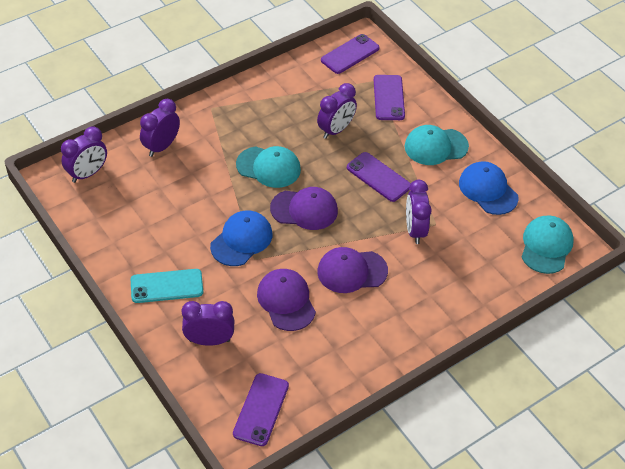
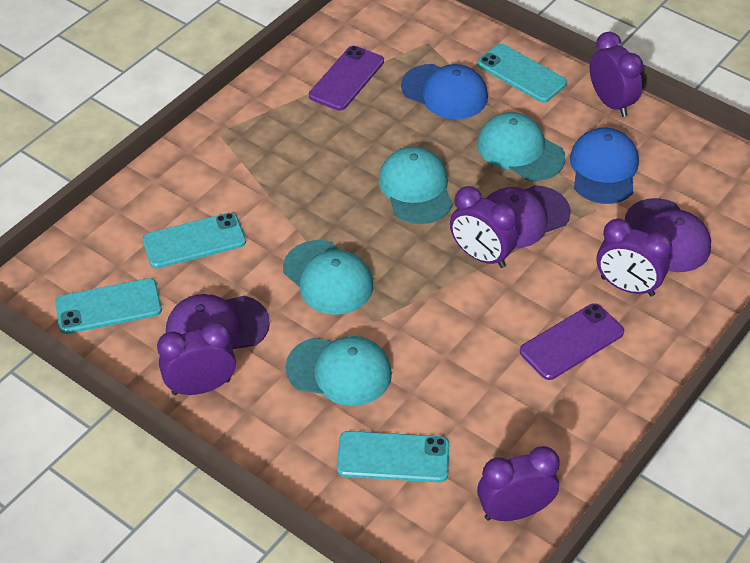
purple phone: 4 -> 2
turquoise cap: 3 -> 4
turquoise phone: 1 -> 4

